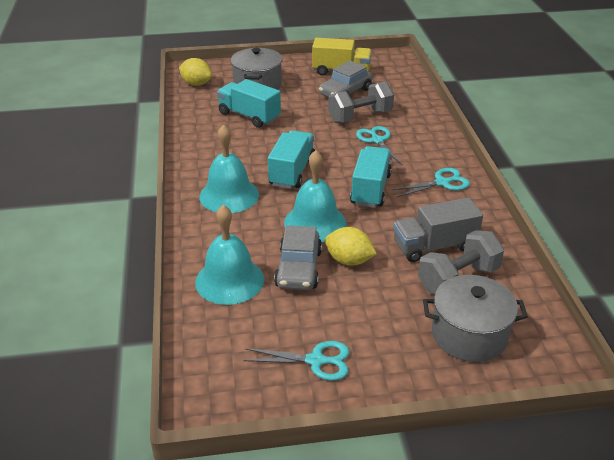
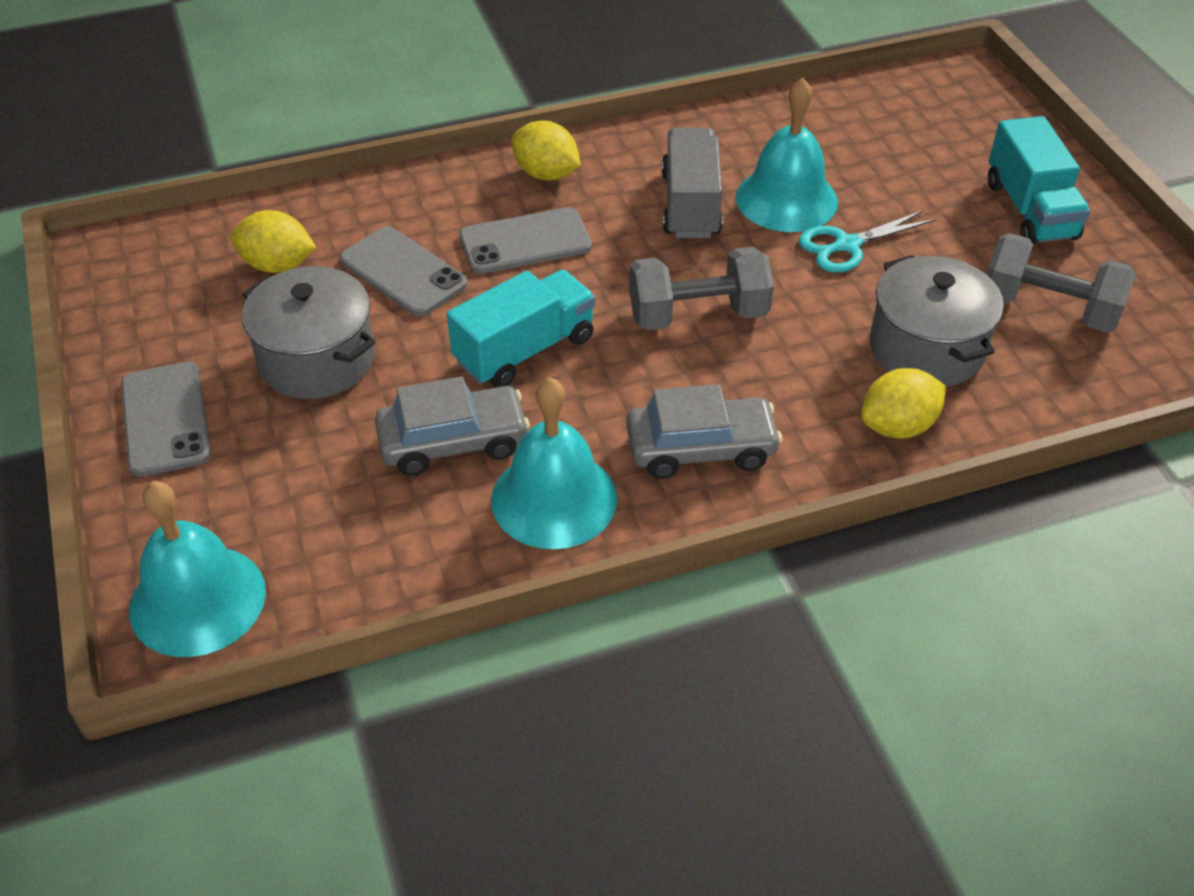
grey phone: 0 -> 3
turquoise scissors: 3 -> 1
turquoise truck: 3 -> 2
yellow lemon: 2 -> 3
yellow truck: 1 -> 0

